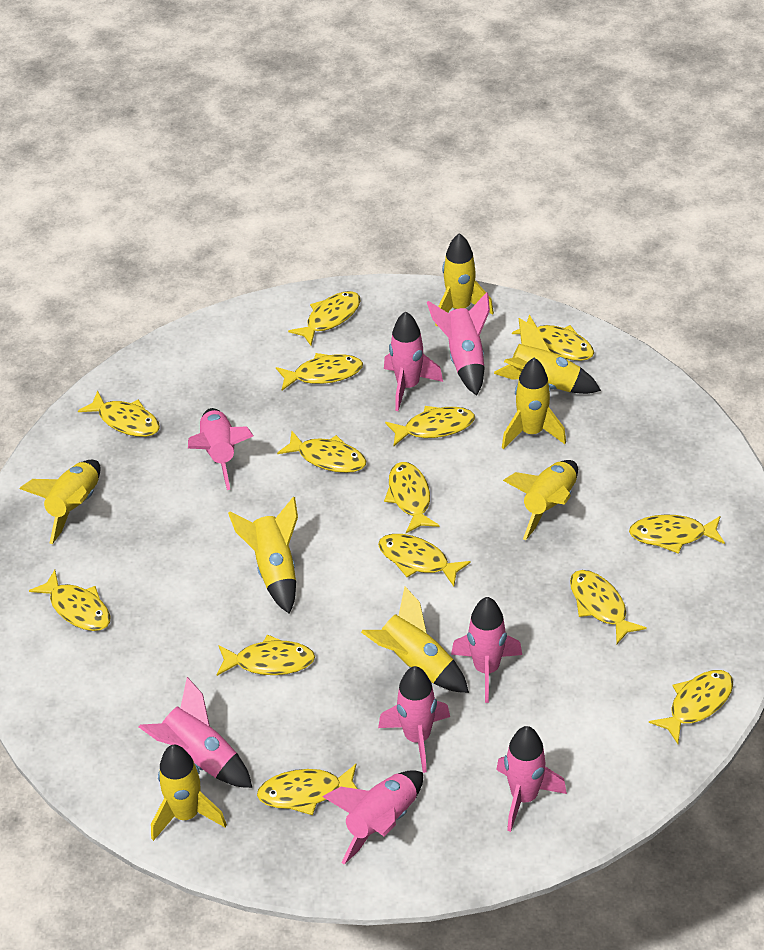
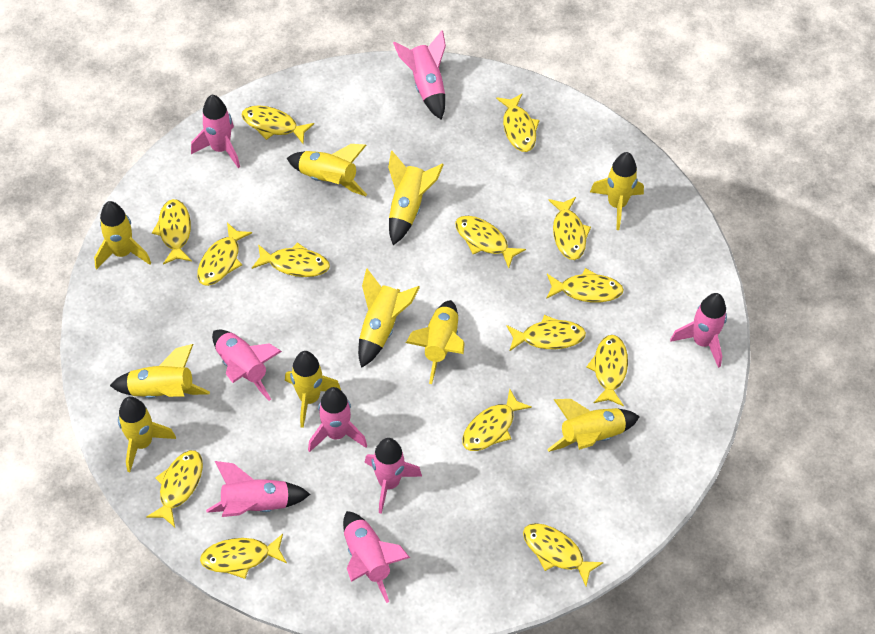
yellow rocket: 8 -> 10

